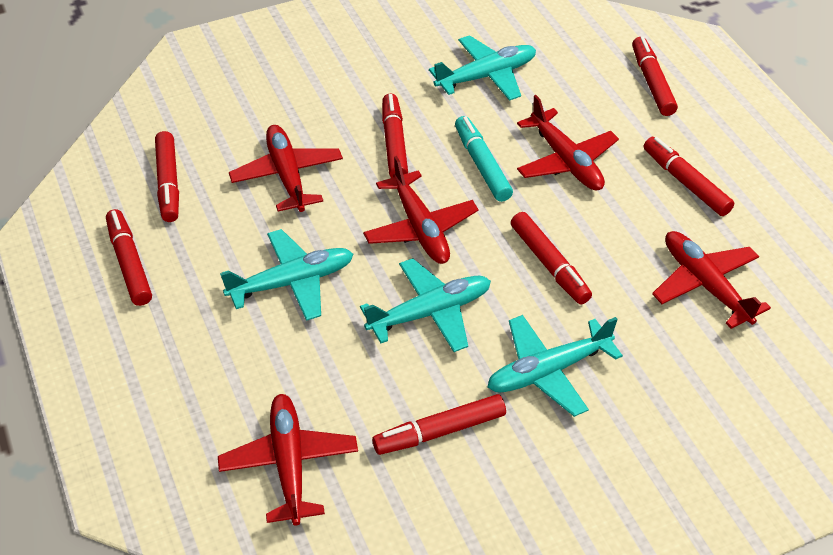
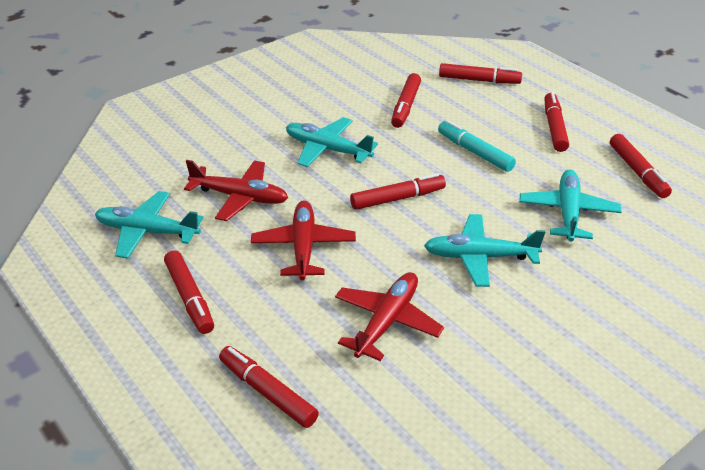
red plane: 5 -> 3

